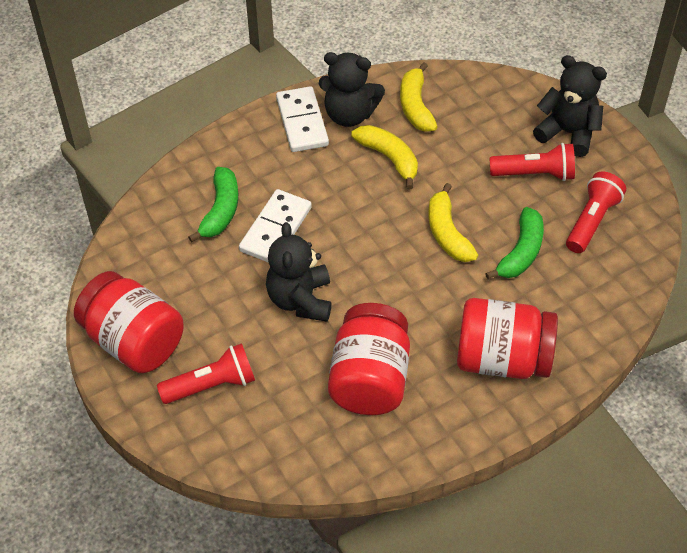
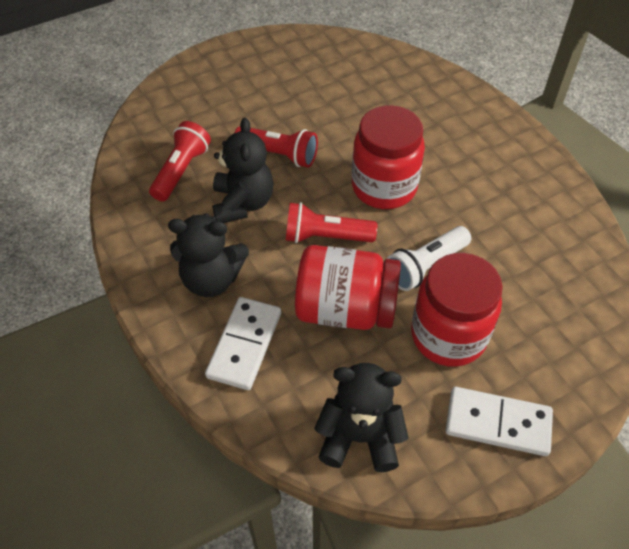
green banana: 2 -> 0
white flashlight: 0 -> 1
yellow banana: 3 -> 0

